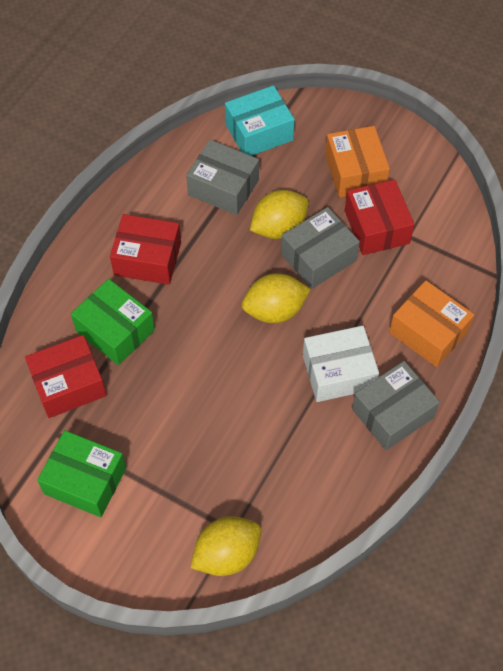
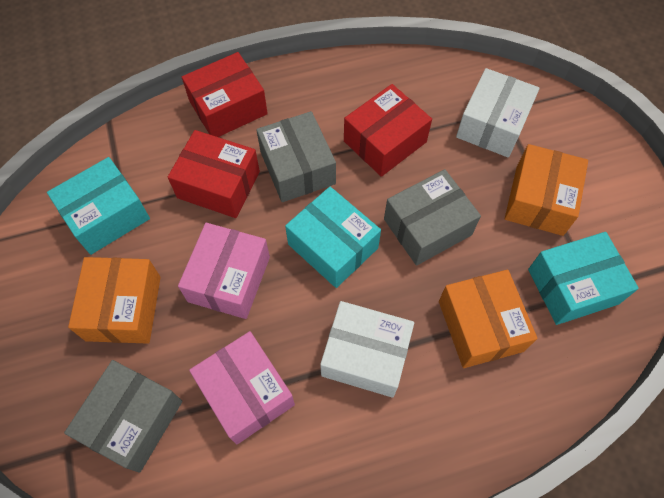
green box: 2 -> 0
orange box: 2 -> 3
pink box: 0 -> 2
turquoise box: 1 -> 3
white box: 1 -> 2
yellow lemon: 3 -> 0

